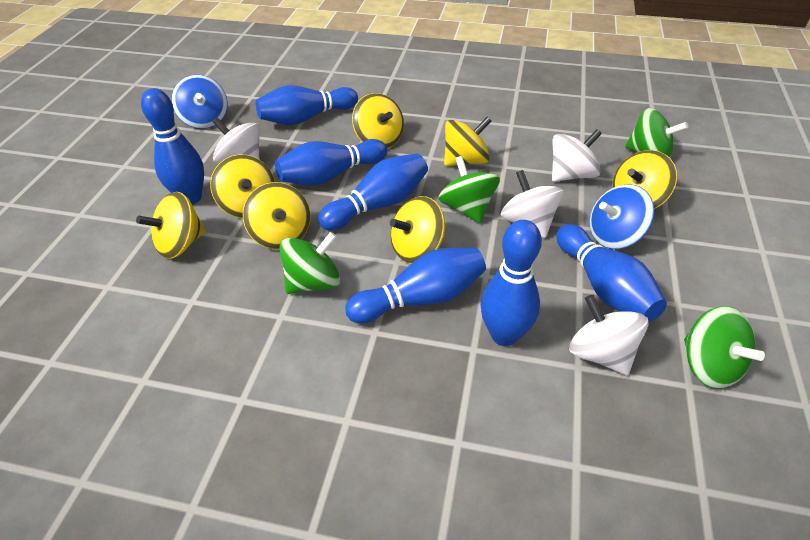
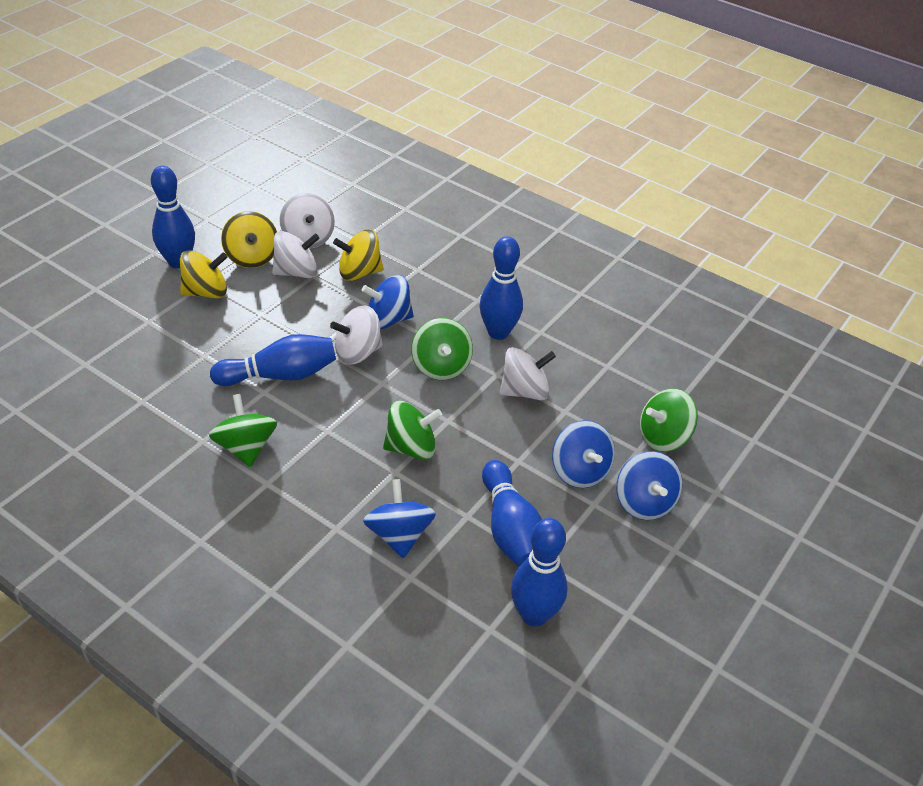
blue bowling pin: 7 -> 5
blue spinning top: 2 -> 4
yellow spinning top: 7 -> 3

